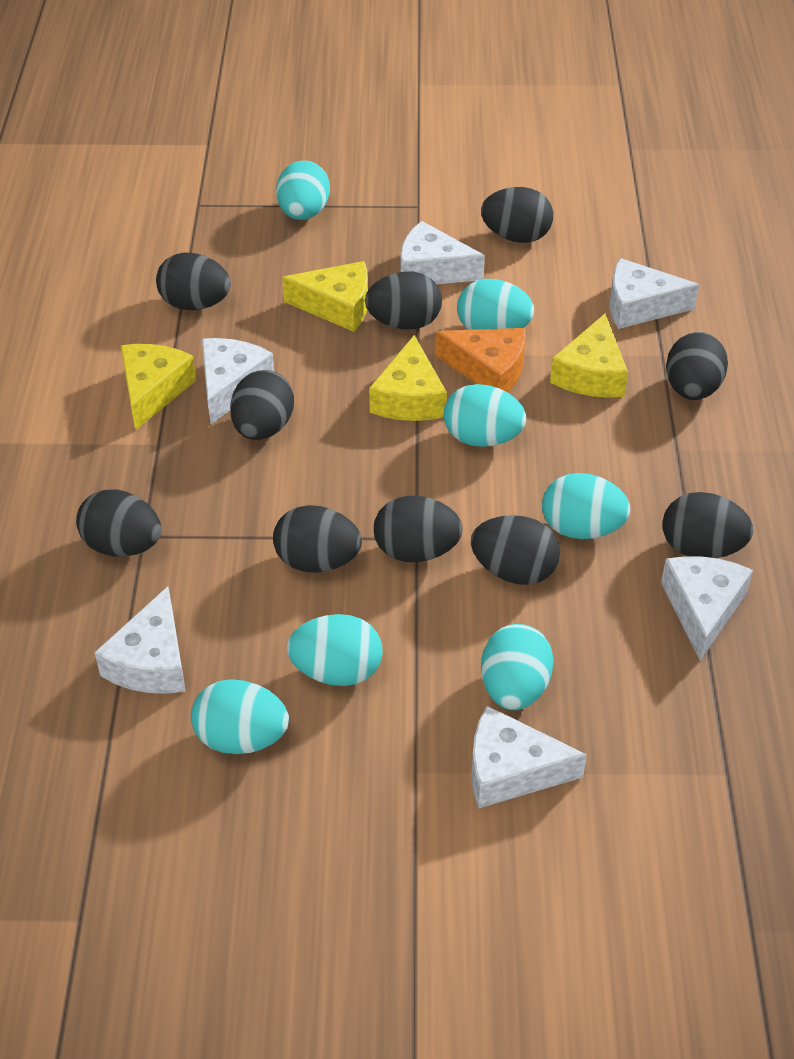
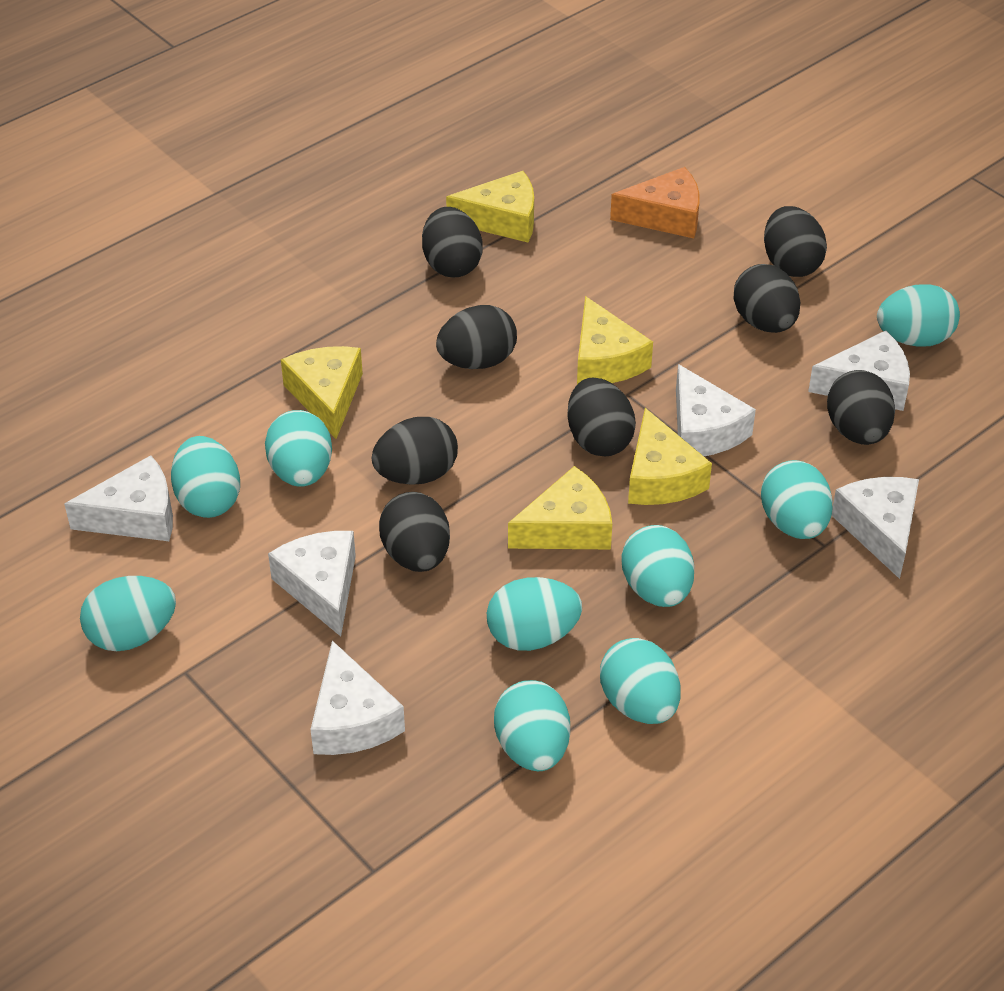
black egg: 10 -> 8
turquoise egg: 7 -> 9
yellow cheese: 4 -> 5

